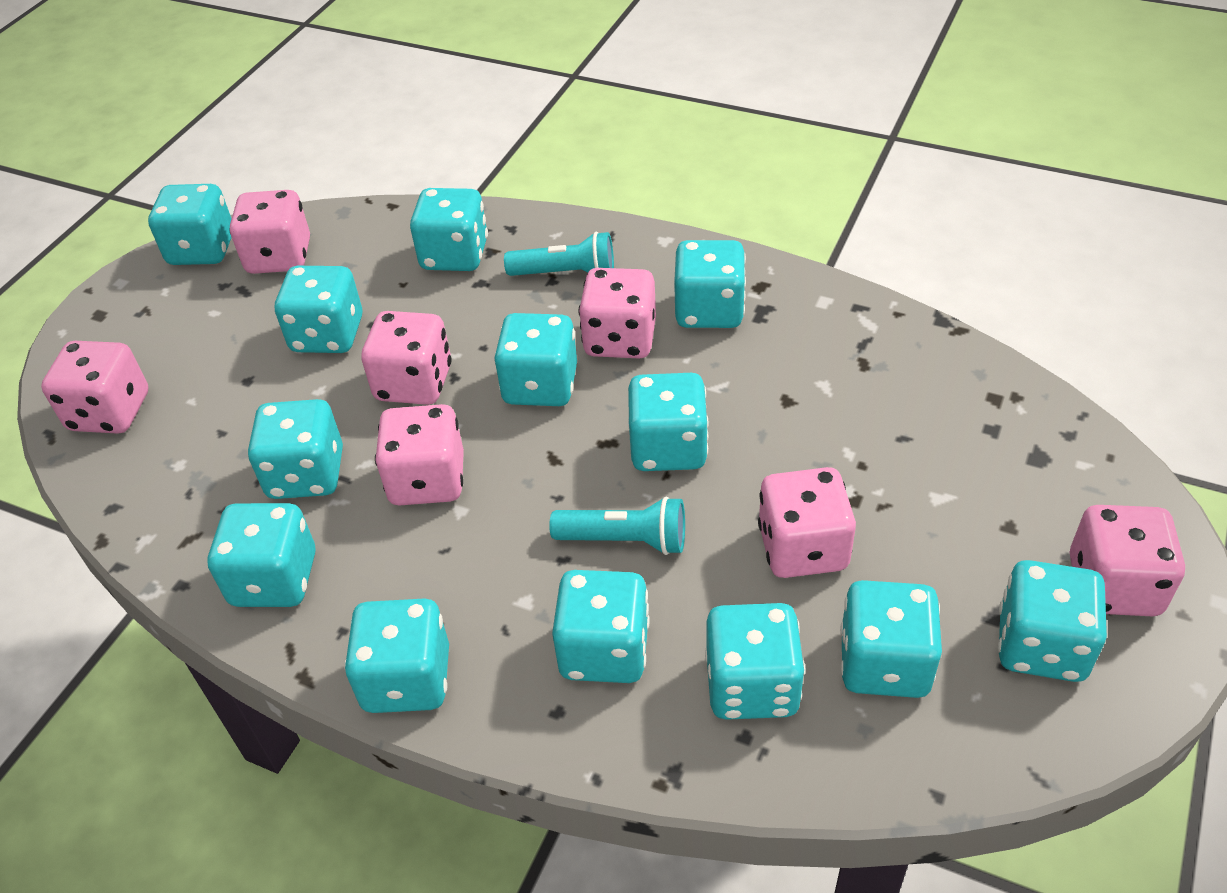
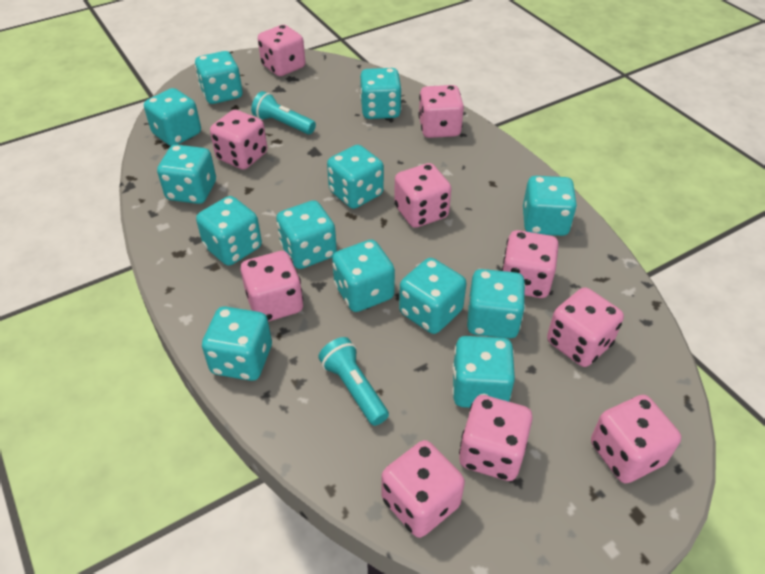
pink dice: 7 -> 10

